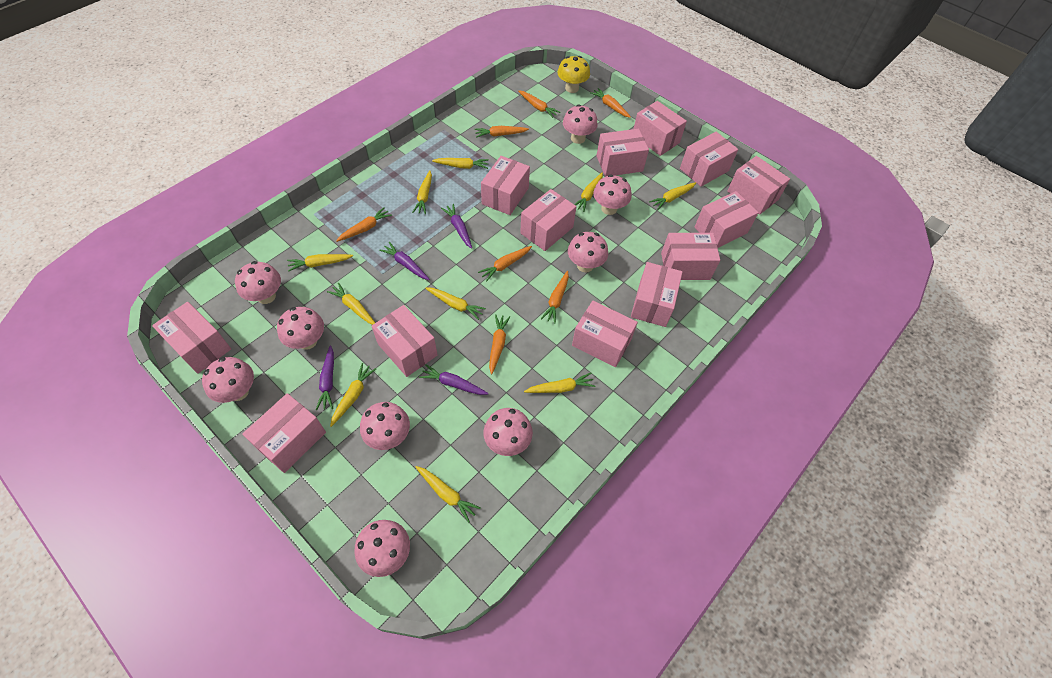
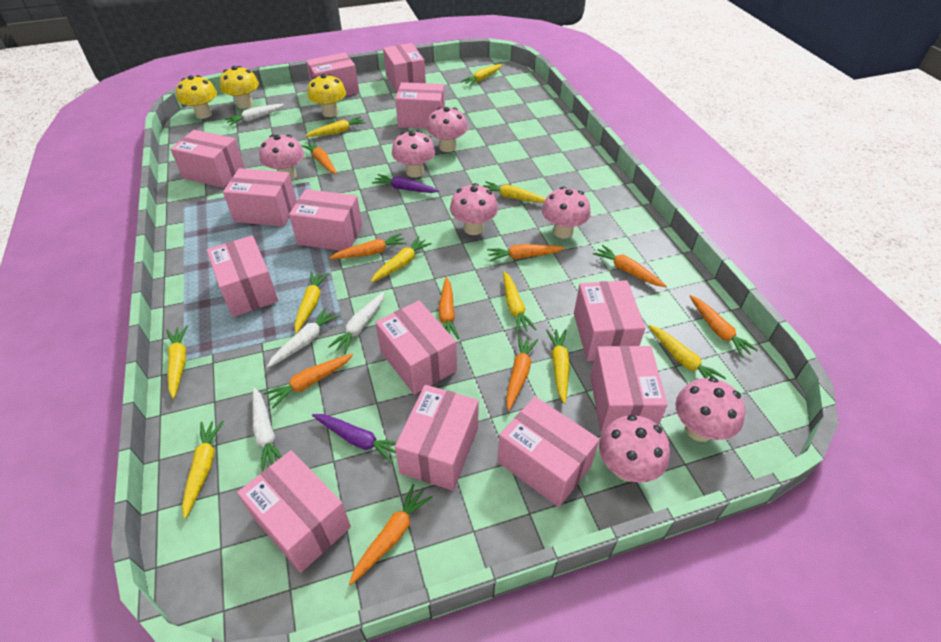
orange carrot: 7 -> 9
pink mushroom: 9 -> 7
purple carrot: 4 -> 2
white carrot: 0 -> 4
yellow mushroom: 1 -> 3

